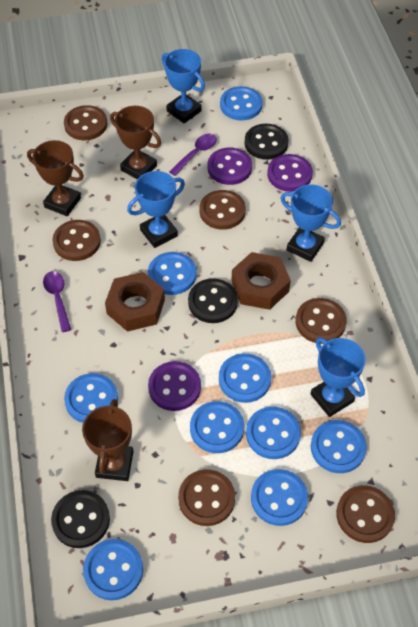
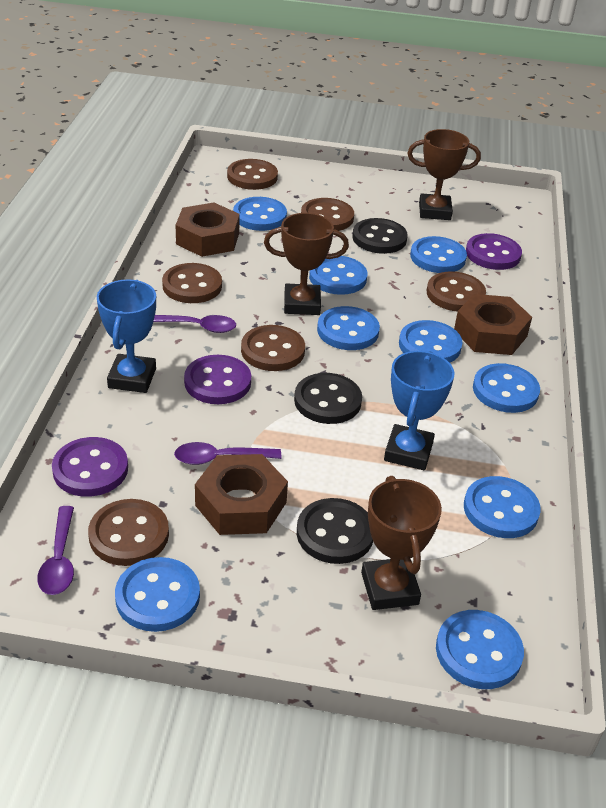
blue trophy: 4 -> 2
brown nut: 2 -> 3
purple spoon: 2 -> 3

